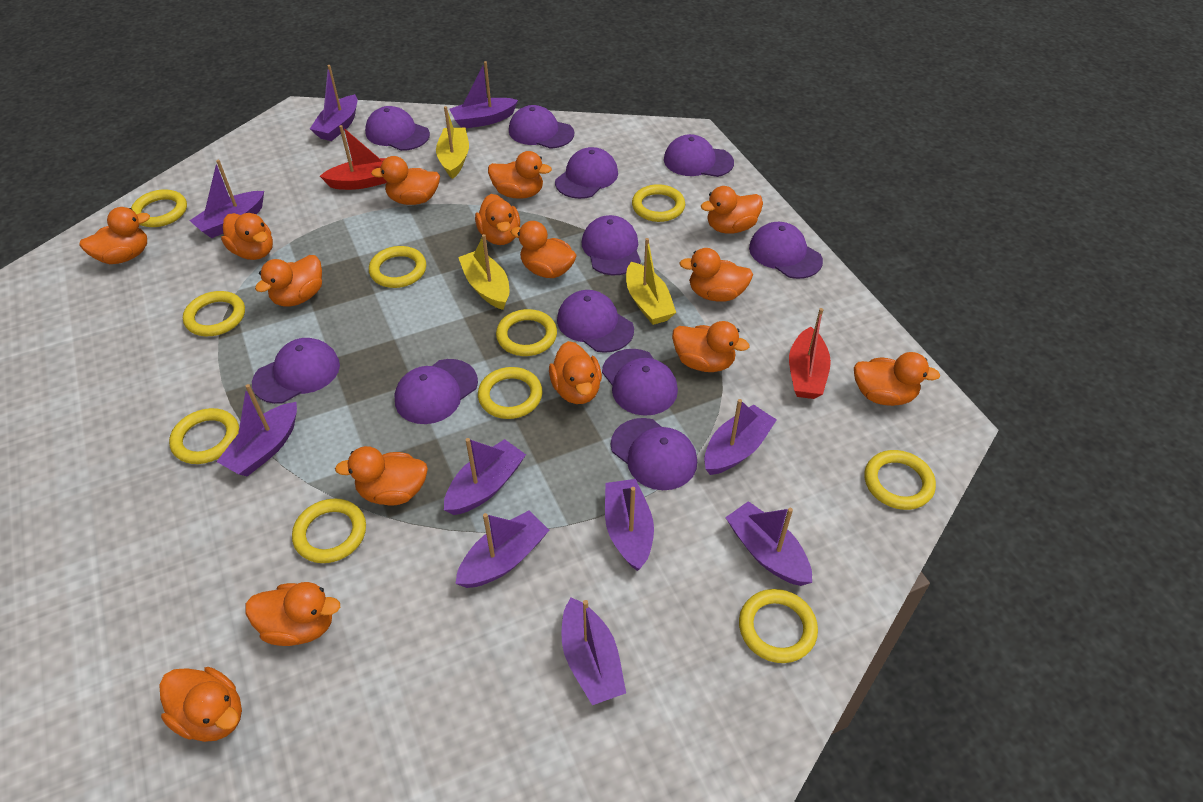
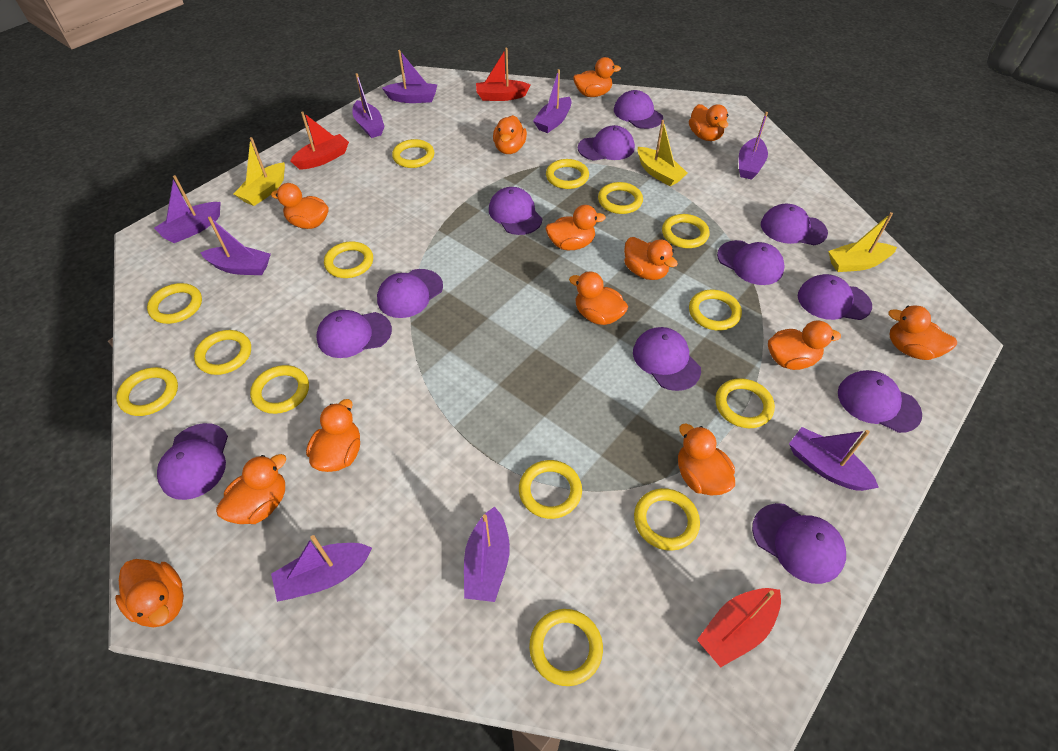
orange duck: 15 -> 13
purple boat: 10 -> 9
purple cap: 11 -> 12
red boat: 2 -> 3
yellow ring: 10 -> 14

